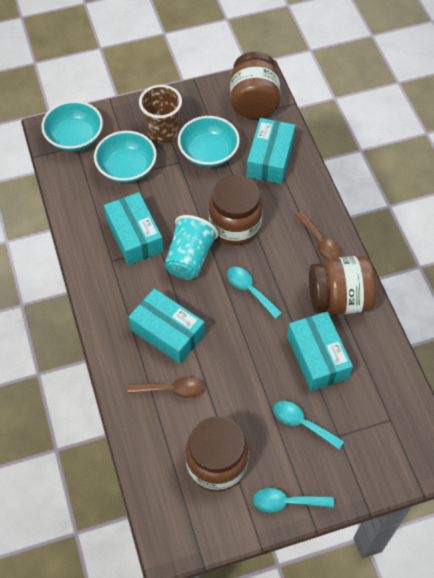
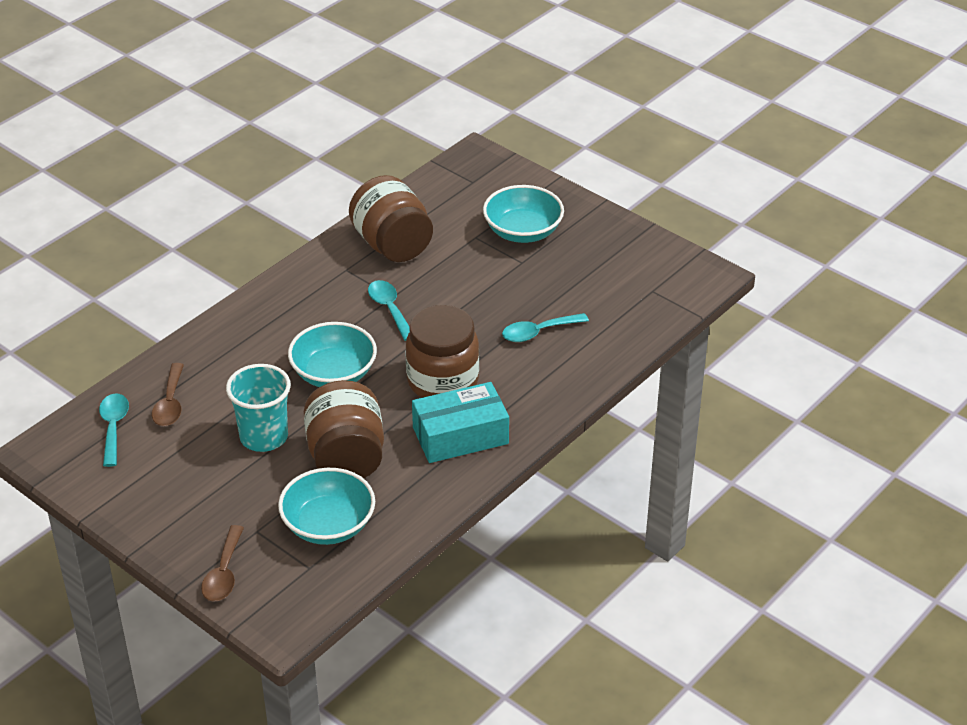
brown cup: 1 -> 0
brown jar: 4 -> 3
turquoise box: 4 -> 1

